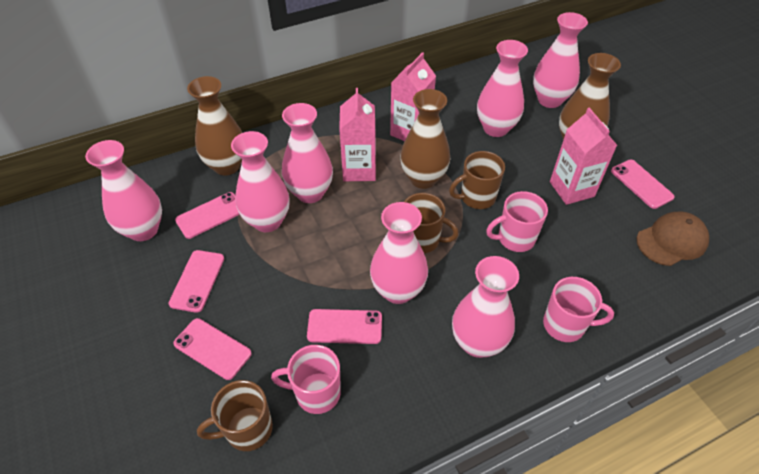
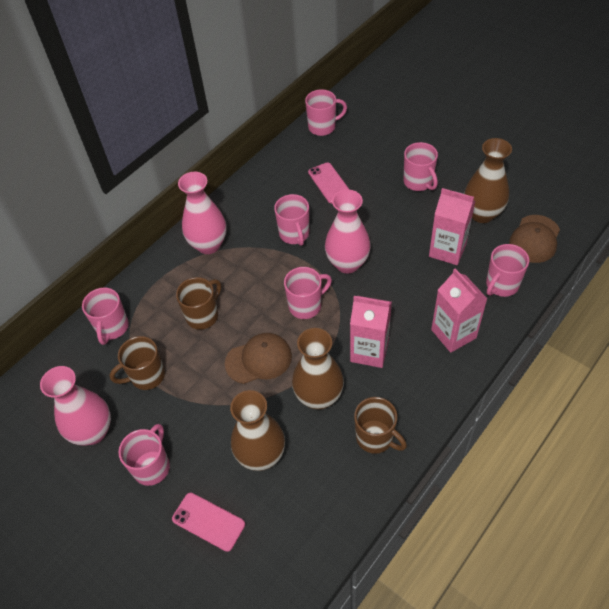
brown cap: 1 -> 2
pink mug: 3 -> 7
pink phone: 5 -> 2
pink vase: 7 -> 3

